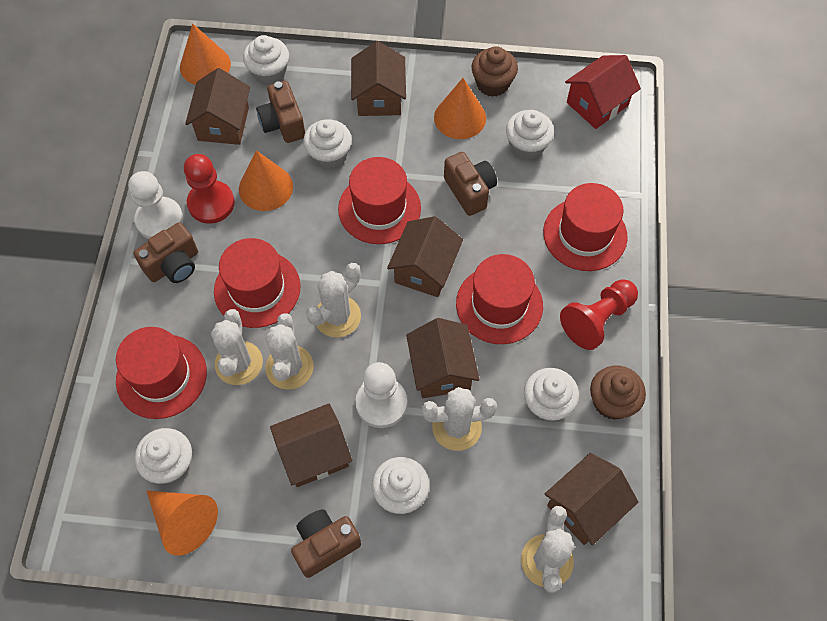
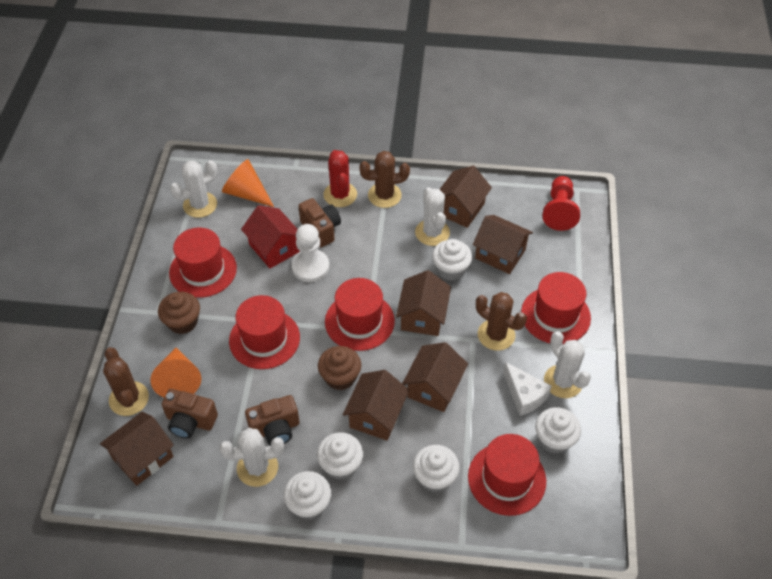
brown cactus: 0 -> 3
brown camera: 4 -> 3
orange cone: 4 -> 2
red cactus: 0 -> 1
red pawn: 2 -> 1
white cactus: 5 -> 4
white cheese: 0 -> 1
white cupcake: 6 -> 5
white pawn: 2 -> 1

